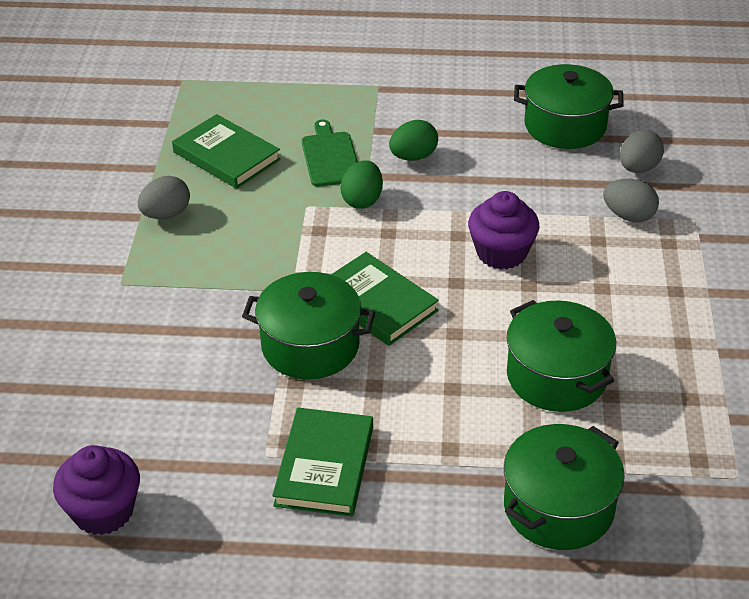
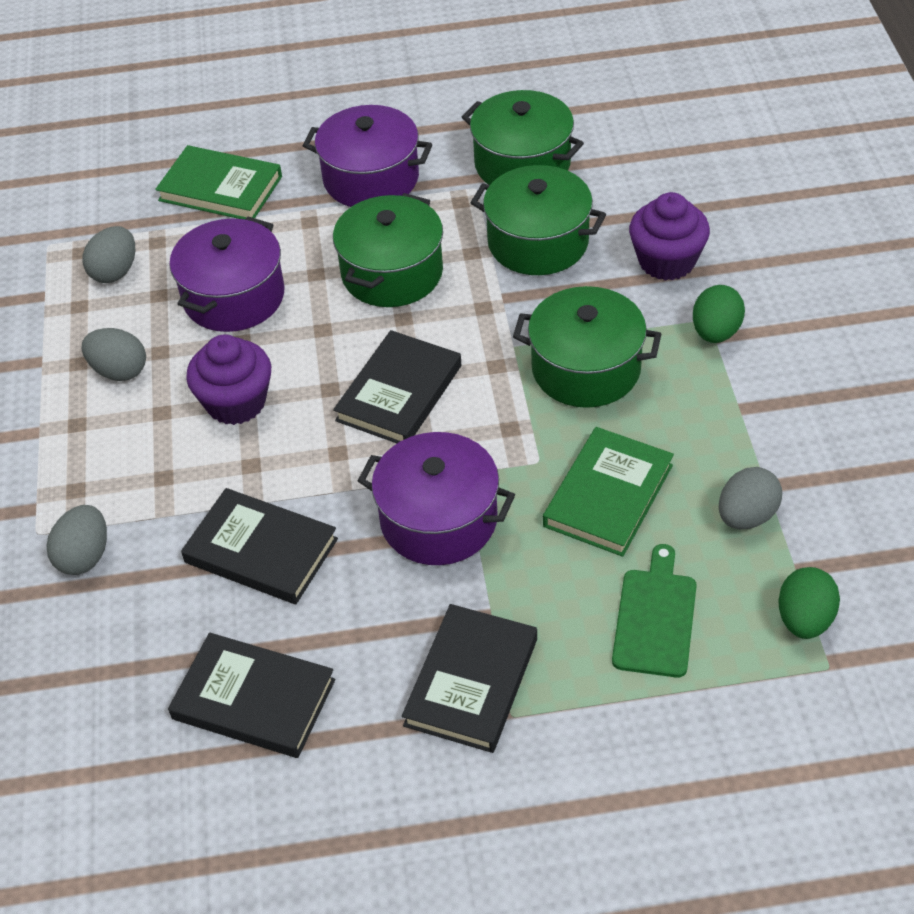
black book: 0 -> 4
green book: 3 -> 2
grey egg: 3 -> 4
purple pot: 0 -> 3

